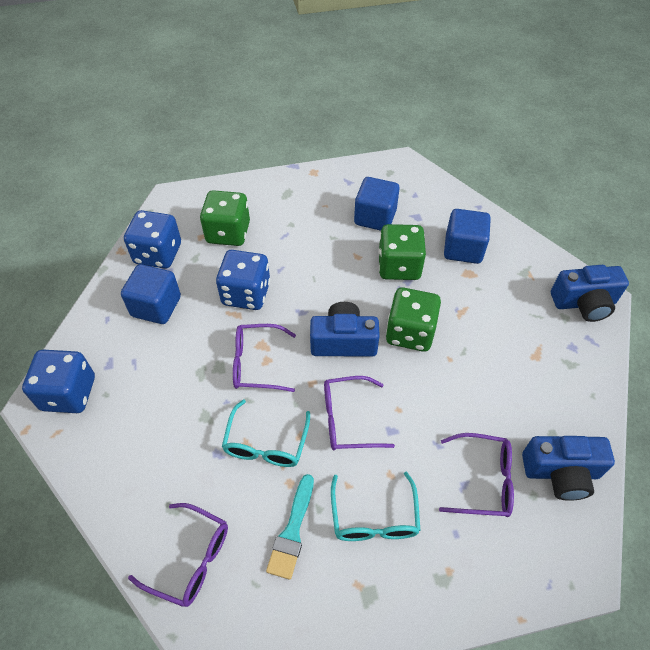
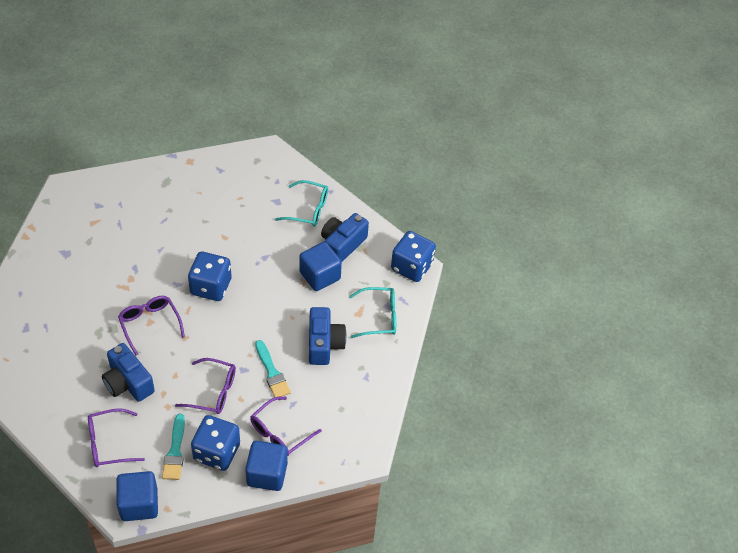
green dice: 3 -> 0
turquoise brush: 1 -> 2

